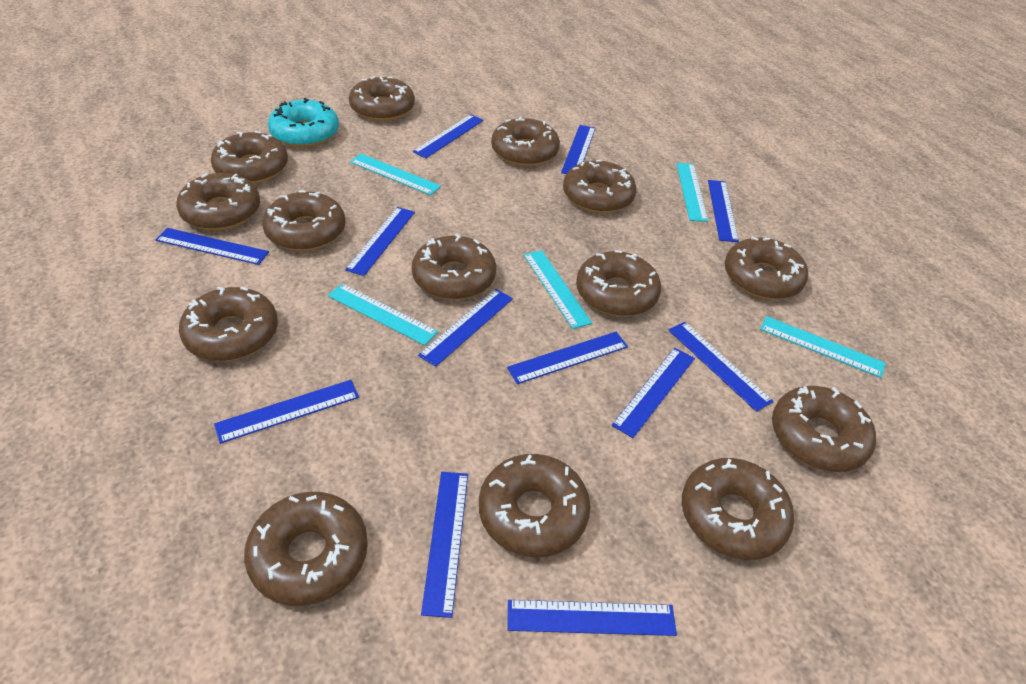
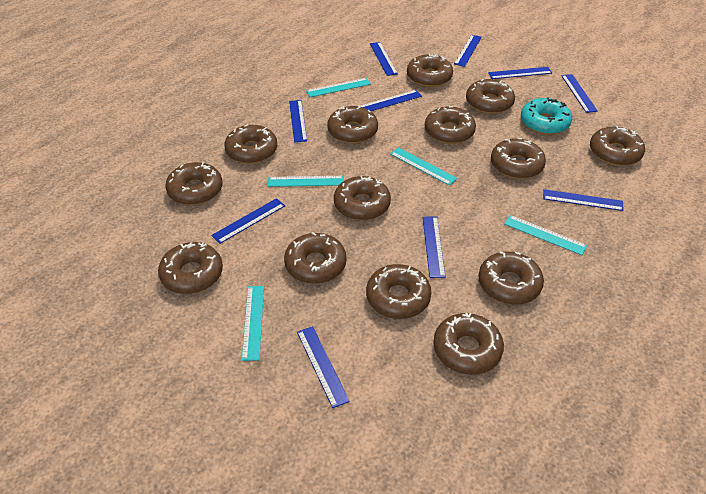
blue ruler: 12 -> 10

